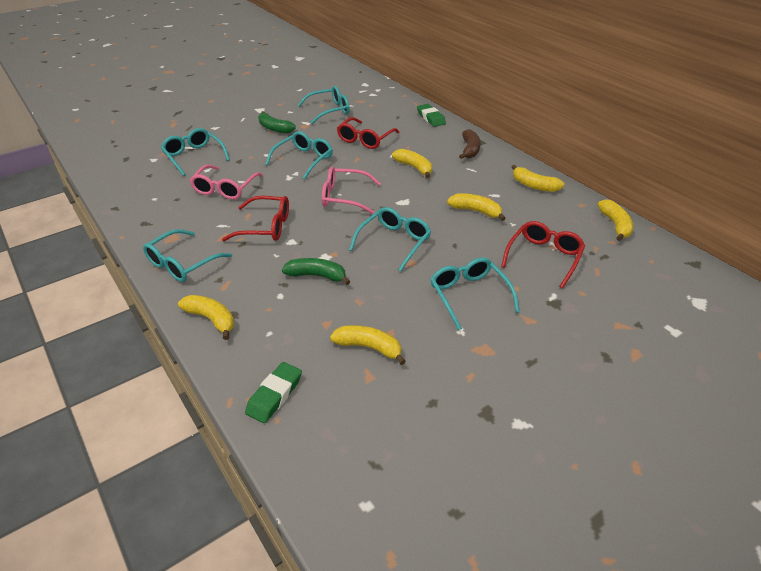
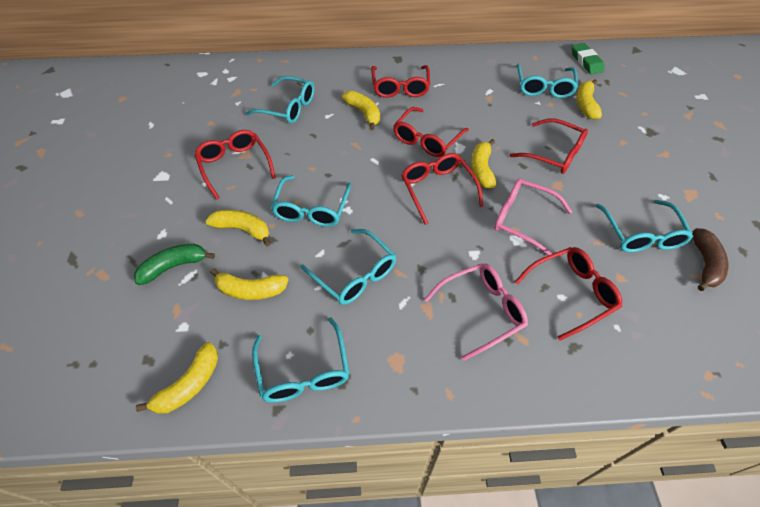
green banana: 2 -> 1
green eraser: 2 -> 1
red glasses: 3 -> 6

